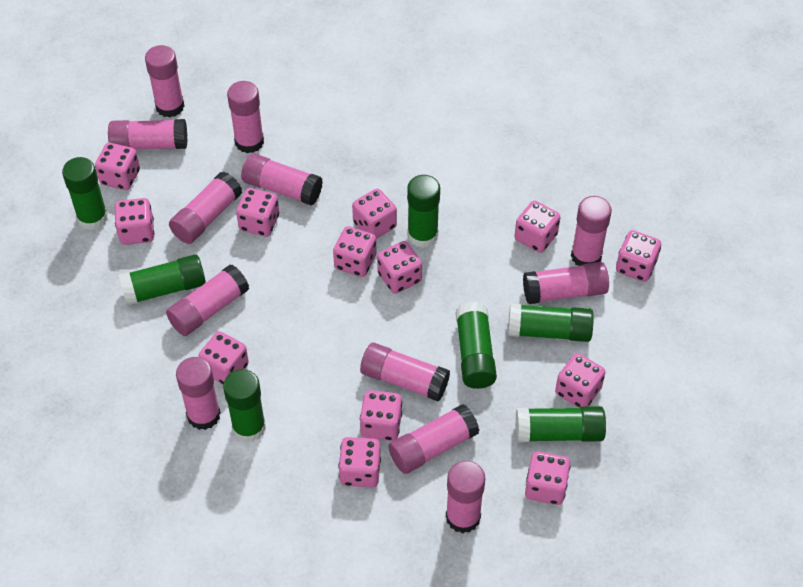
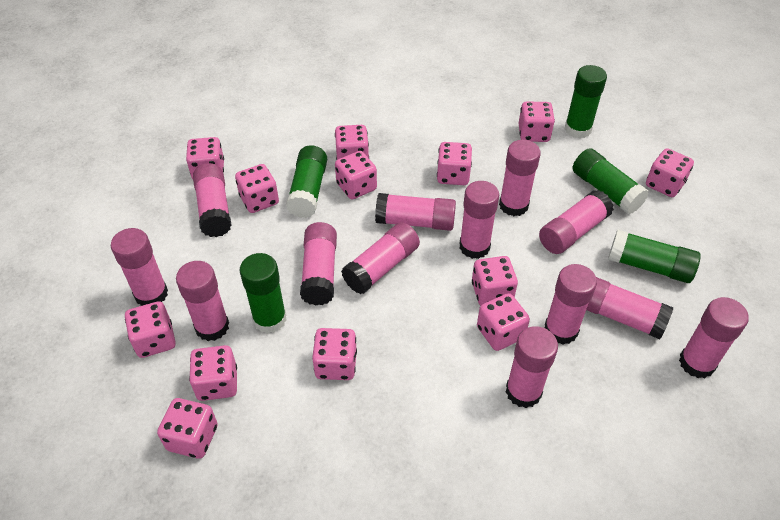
green glue stick: 7 -> 5
pink glue stick: 12 -> 13

